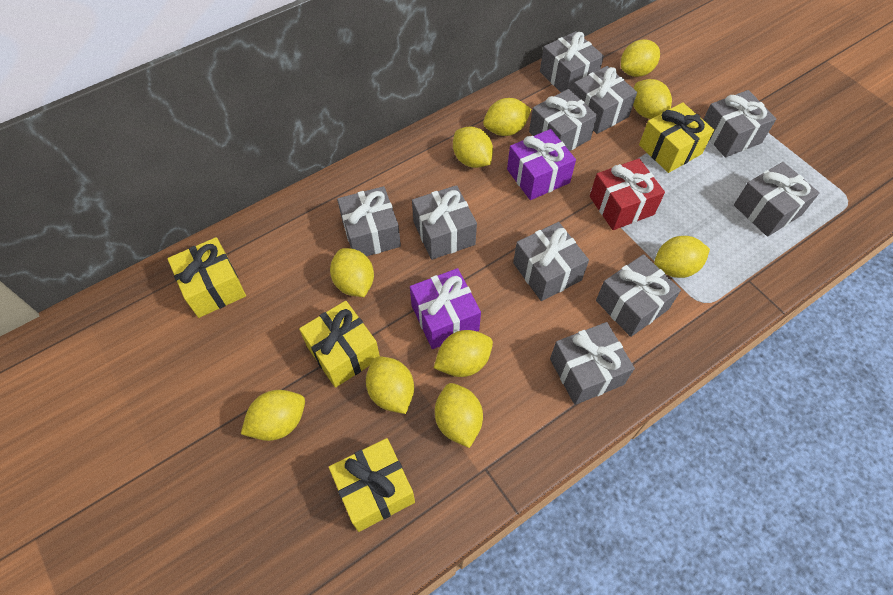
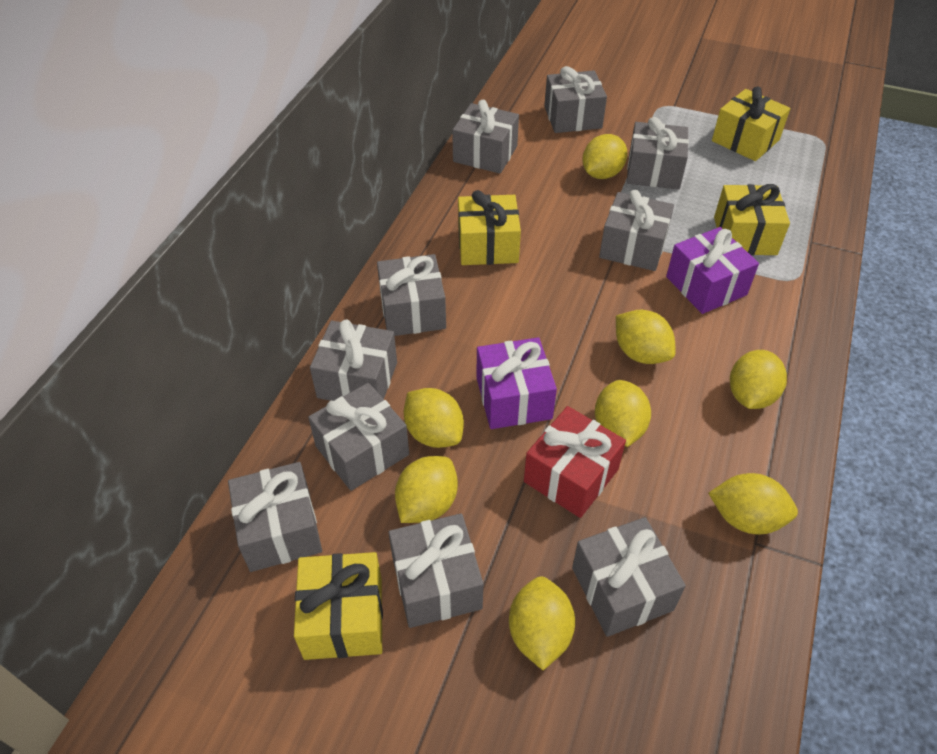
yellow lemon: 10 -> 8

